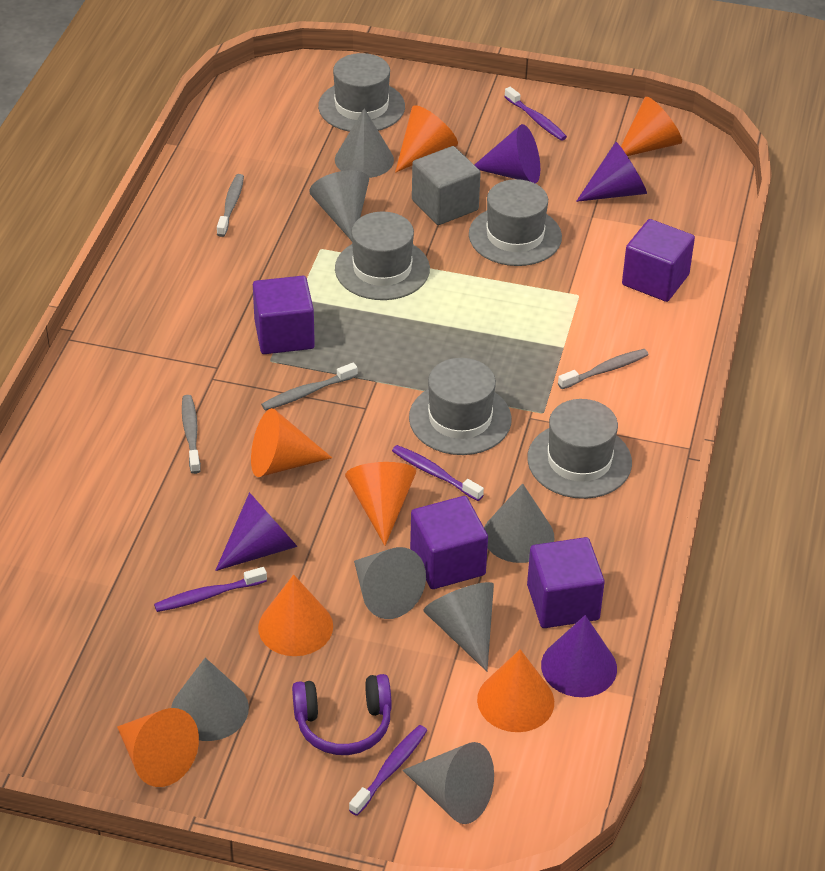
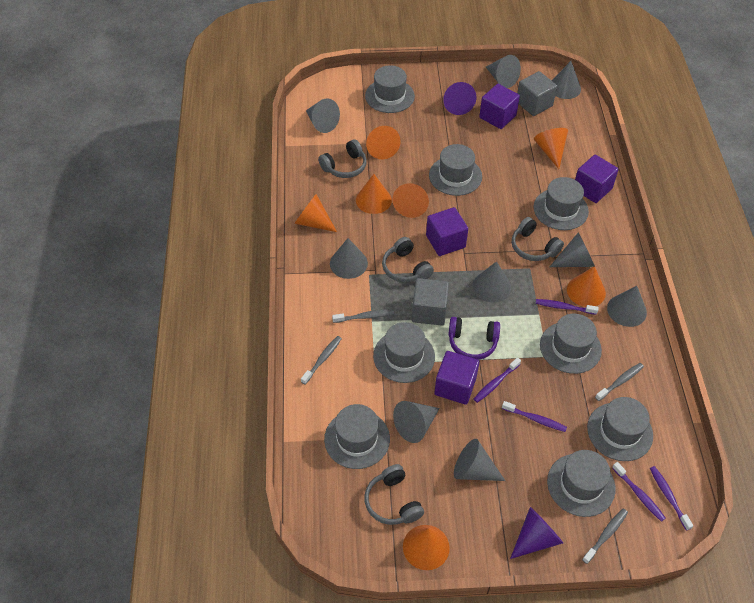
grey cone: 7 -> 9
grey cube: 1 -> 2
grey hat: 5 -> 8
grey headphones: 0 -> 4
purple cone: 4 -> 2
purple toothbrush: 4 -> 5

